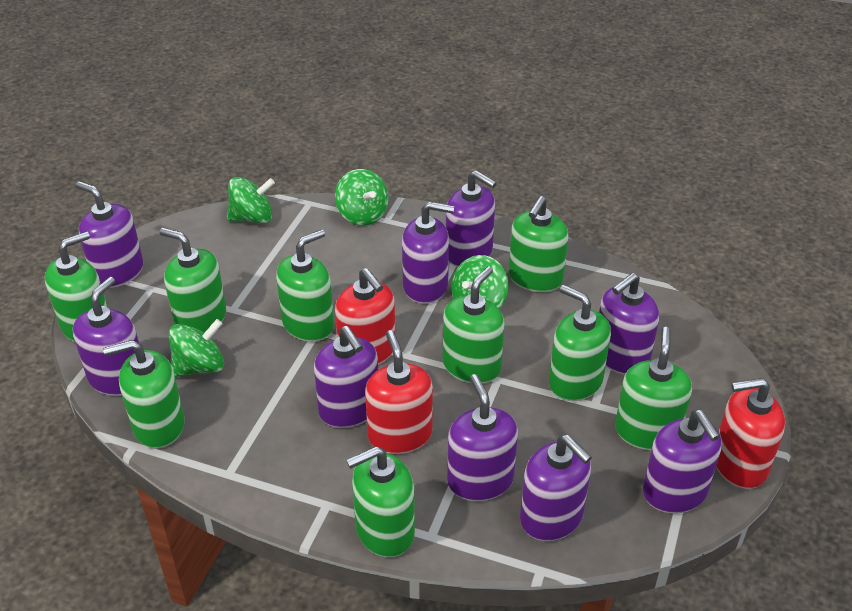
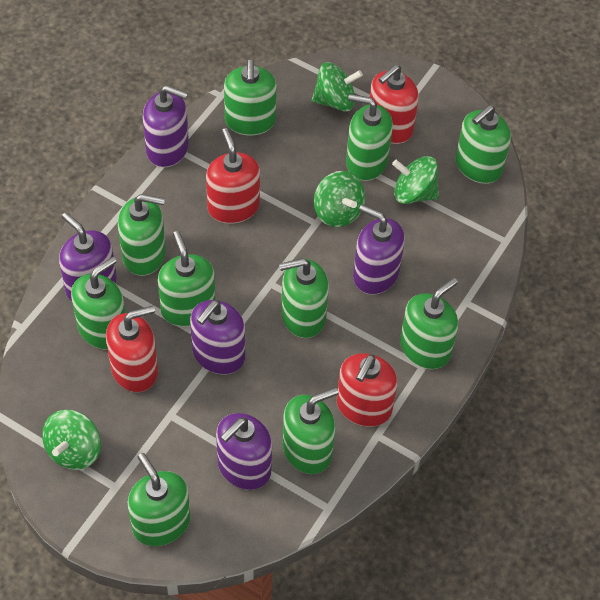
green soap dispenser: 9 -> 10
purple soap dispenser: 9 -> 5
red soap dispenser: 3 -> 4

